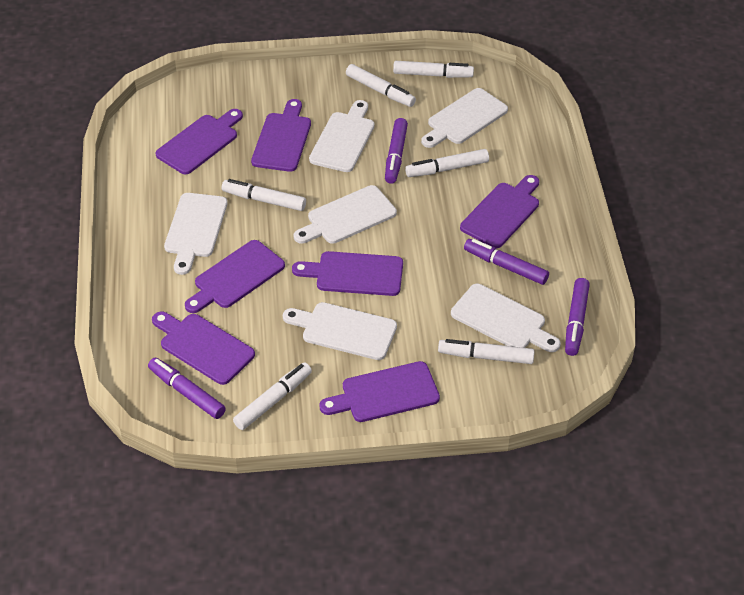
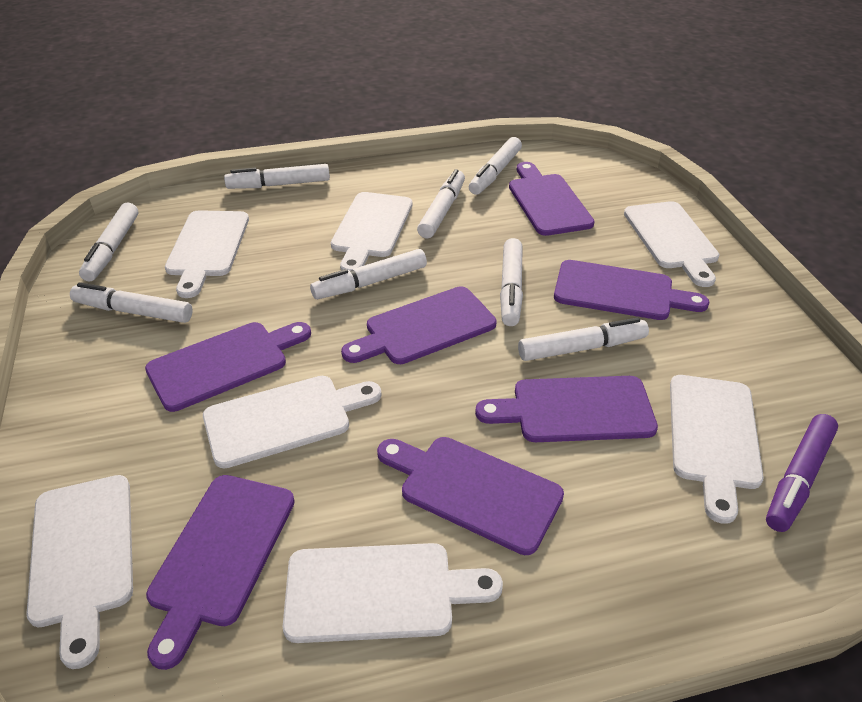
purple marker: 4 -> 1
white cutting board: 6 -> 7
white marker: 6 -> 8

